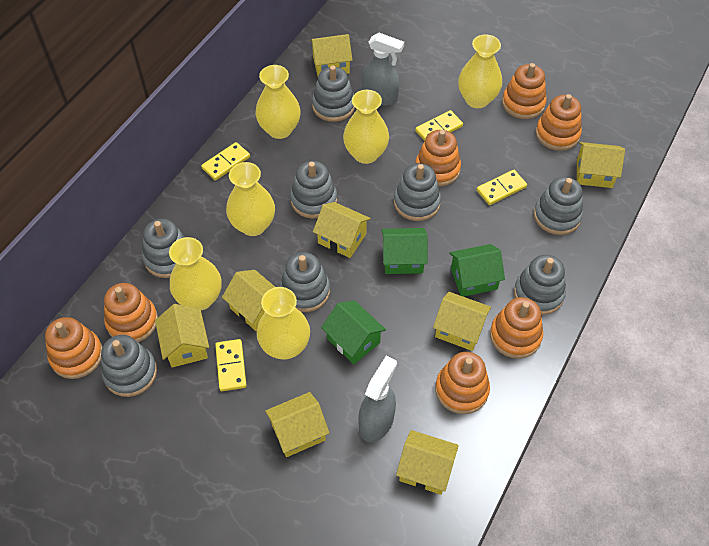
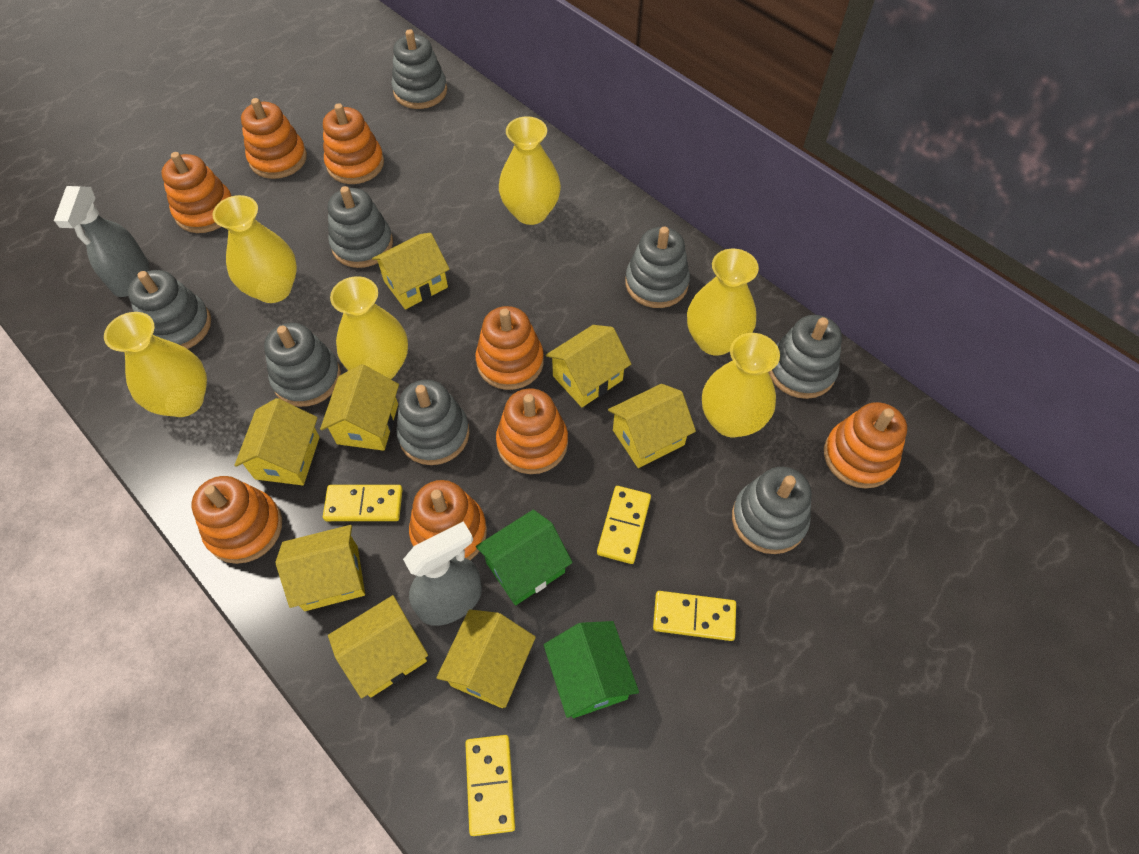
green house: 3 -> 2
orange stacking toy: 7 -> 8

